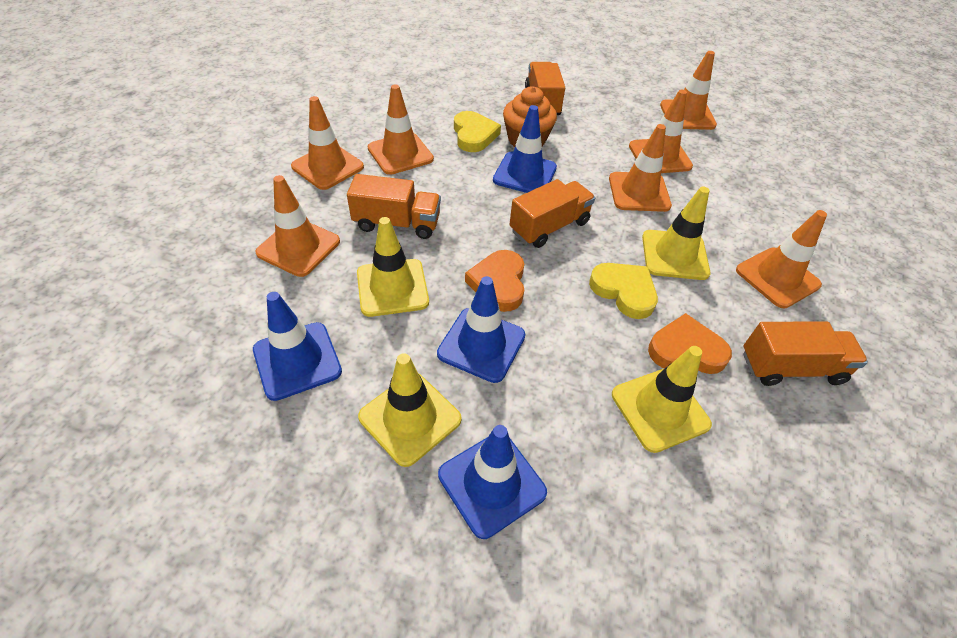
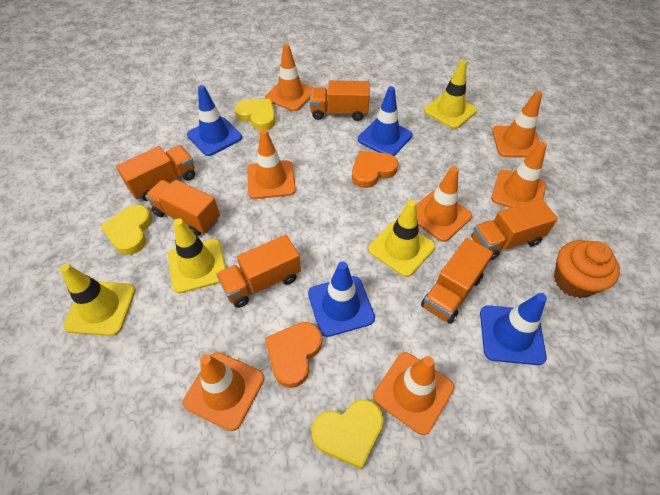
orange truck: 4 -> 6
yellow heart: 2 -> 3

